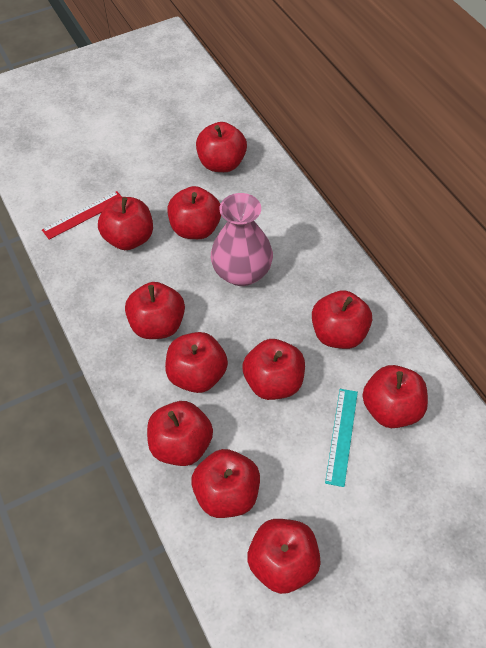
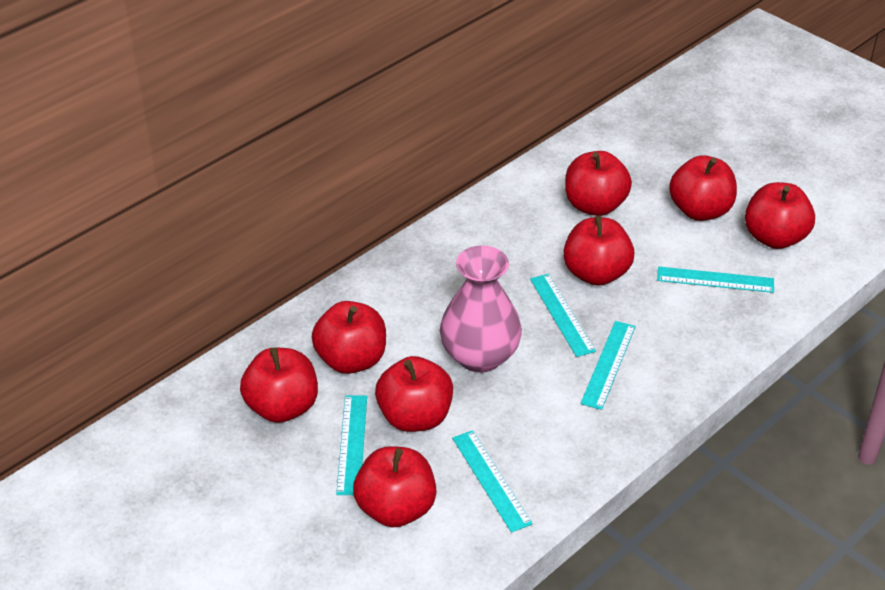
red apple: 11 -> 8
red ruler: 1 -> 0
turquoise ruler: 1 -> 5

